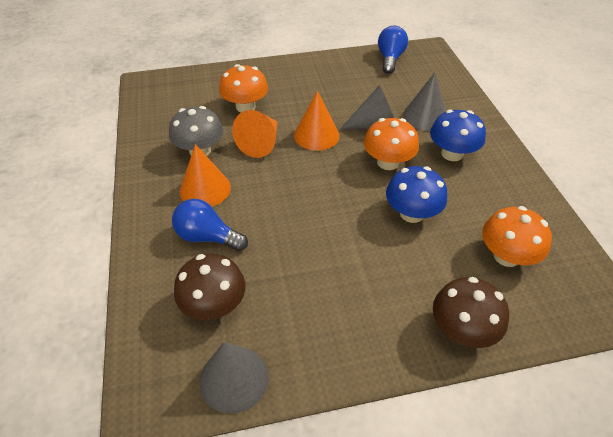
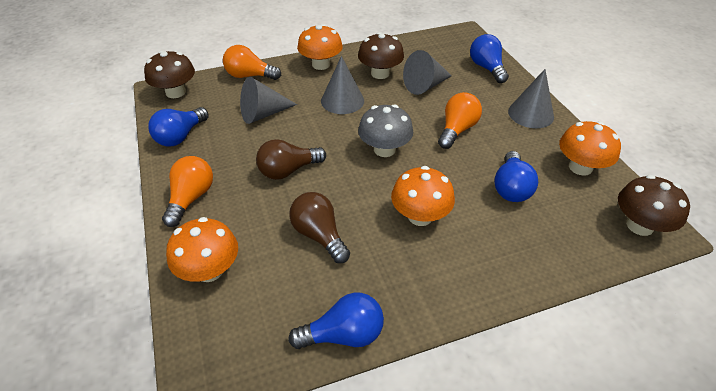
blue light bulb: 2 -> 4
blue mushroom: 2 -> 0
brown light bulb: 0 -> 2
brown mushroom: 2 -> 3
grey cone: 3 -> 4
orange cone: 3 -> 0
orange light bulb: 0 -> 3
orange mushroom: 3 -> 4

